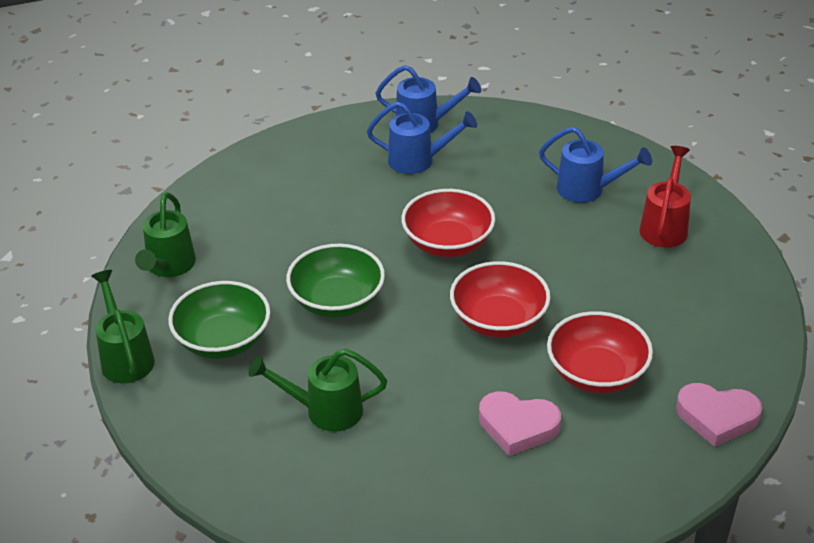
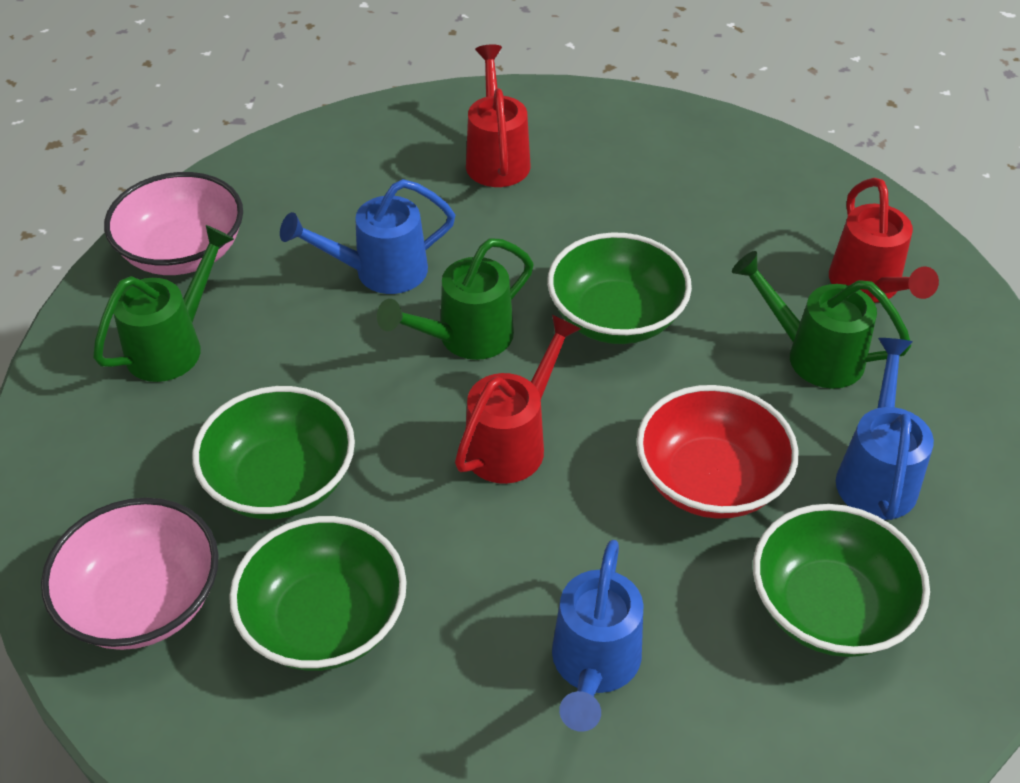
green bowl: 2 -> 4
pink bowl: 0 -> 2
pink heart: 2 -> 0
red bowl: 3 -> 1
red watering can: 1 -> 3

